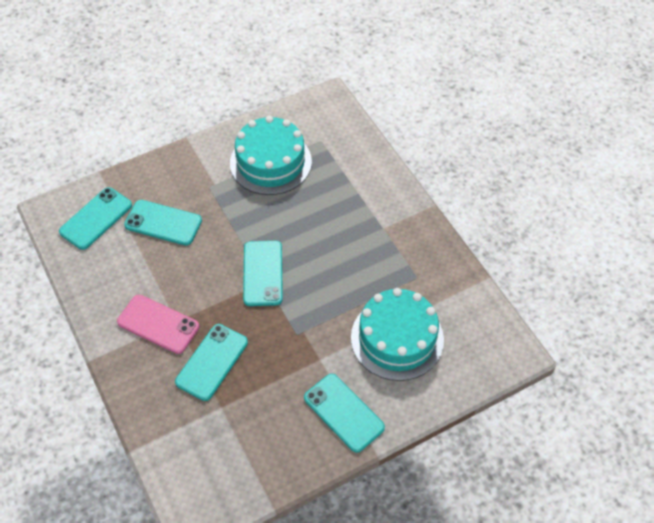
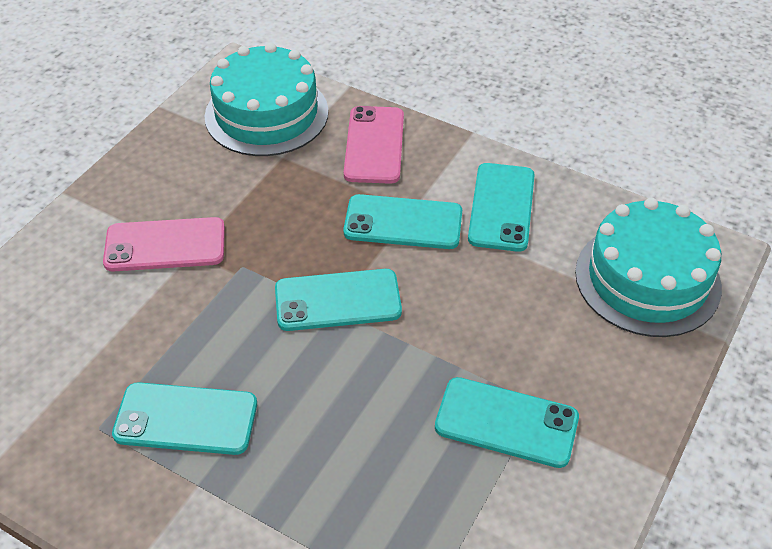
pink phone: 1 -> 2

